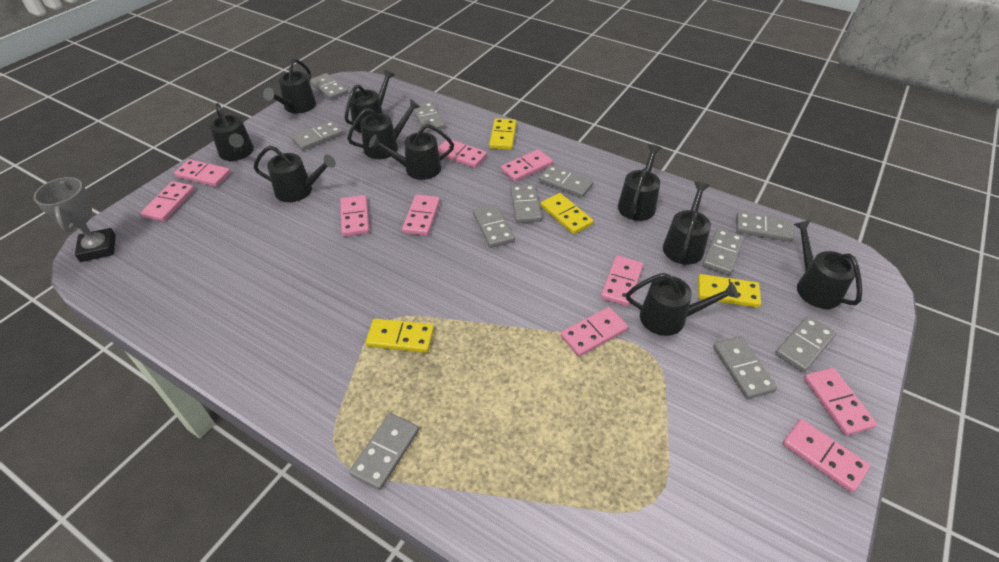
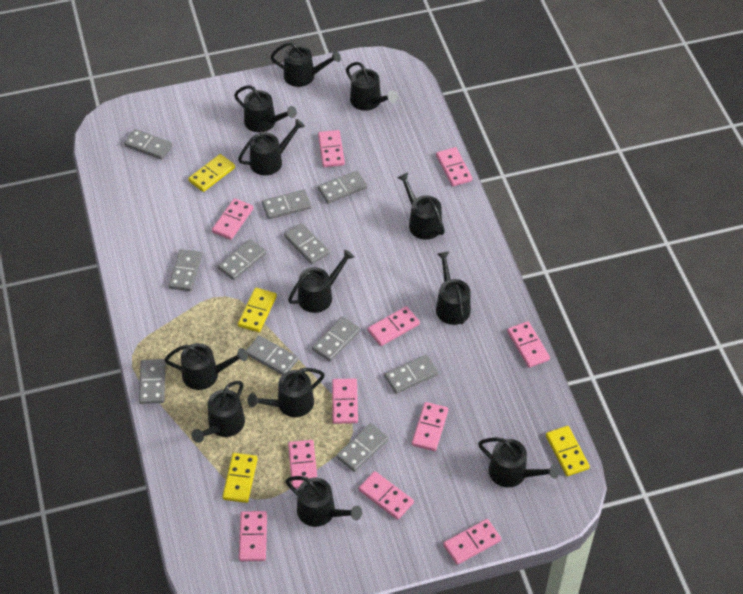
black watering can: 10 -> 12
grey trophy: 1 -> 0
pink domino: 10 -> 11

